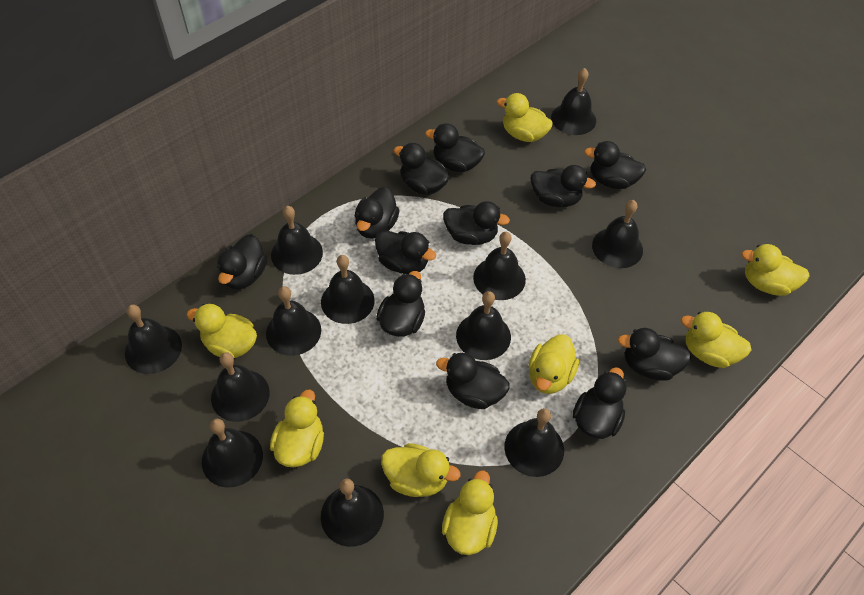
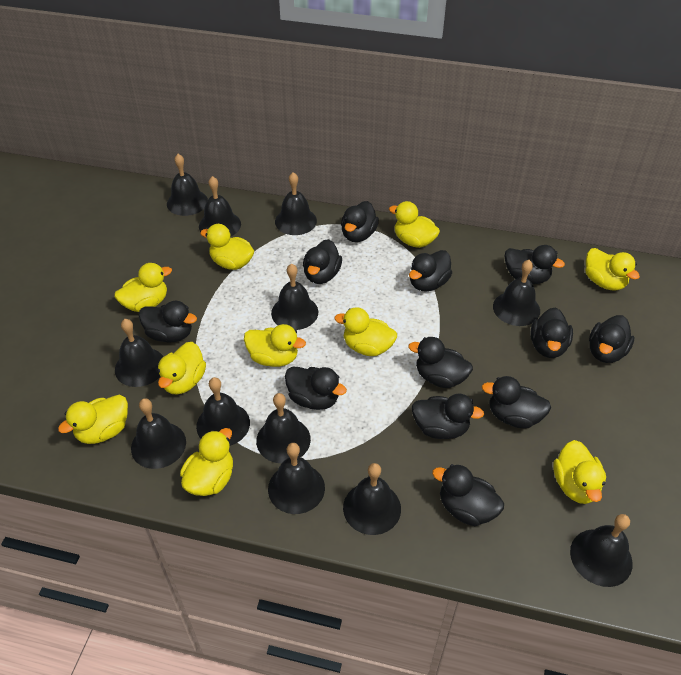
yellow duck: 8 -> 10

